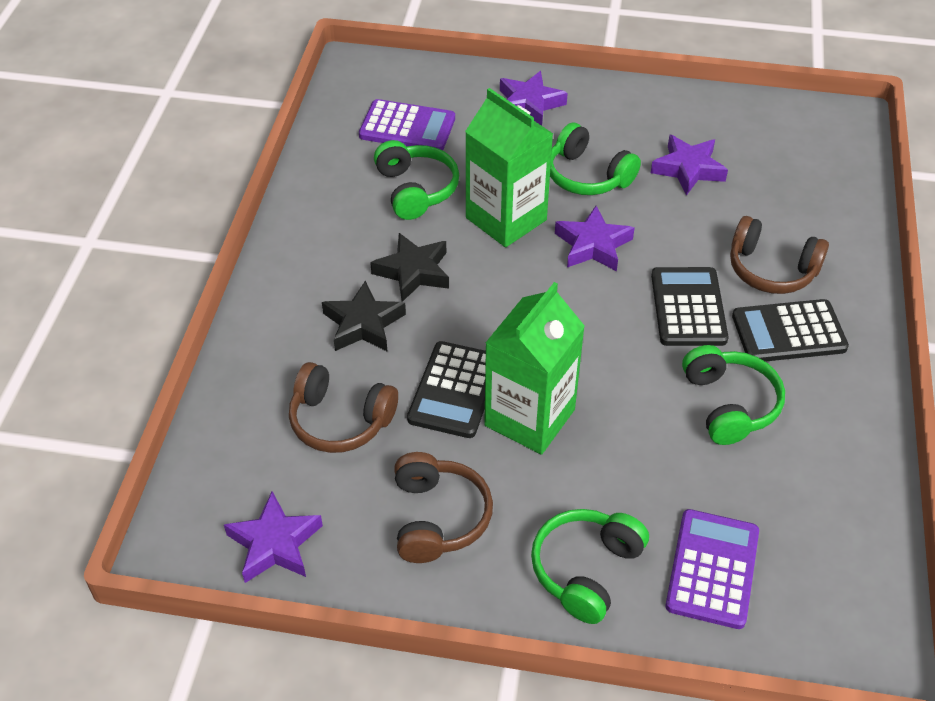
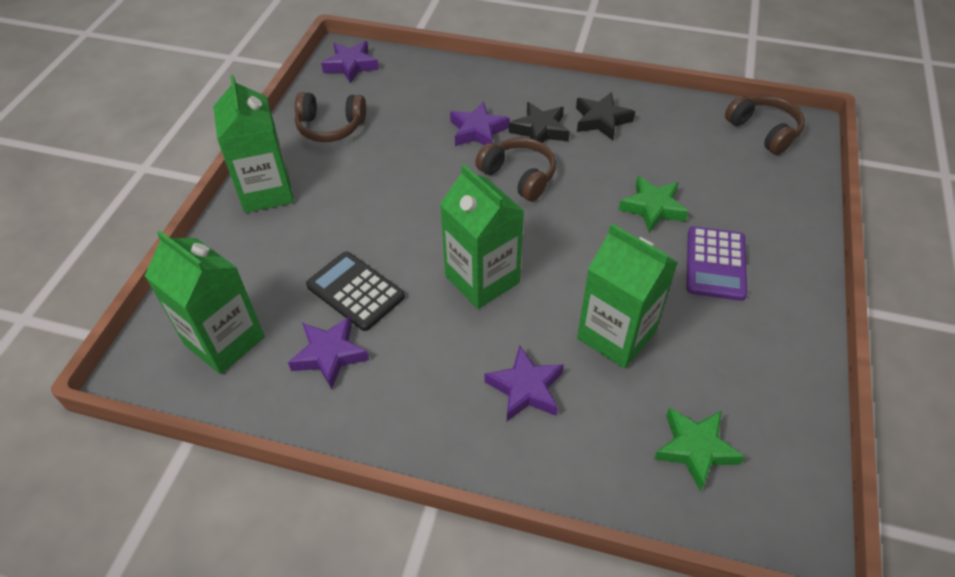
black calculator: 3 -> 1
green carton: 2 -> 4
green headphones: 4 -> 0
green star: 0 -> 2
purple calculator: 2 -> 1

